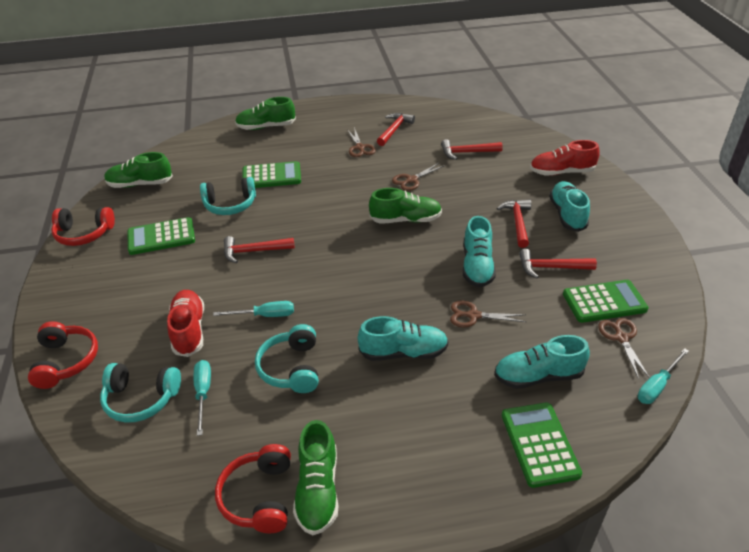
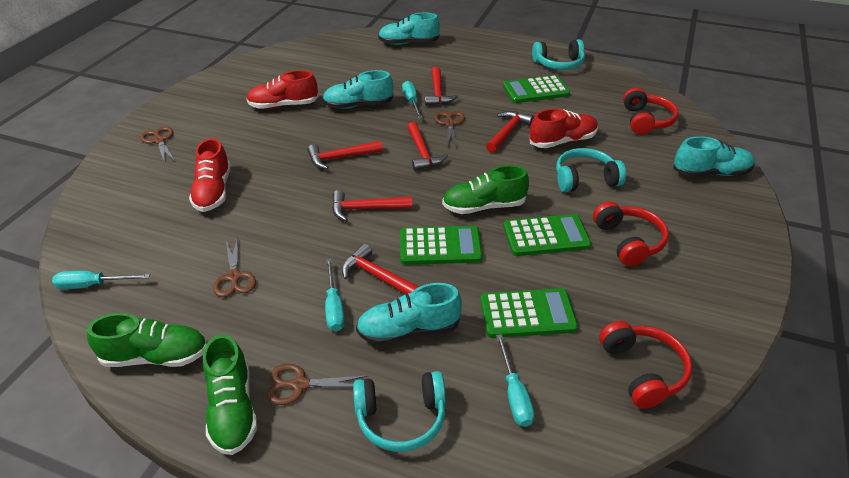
green shoe: 4 -> 3
red hammer: 5 -> 6
red shoe: 2 -> 3
turquoise screwdriver: 3 -> 4

